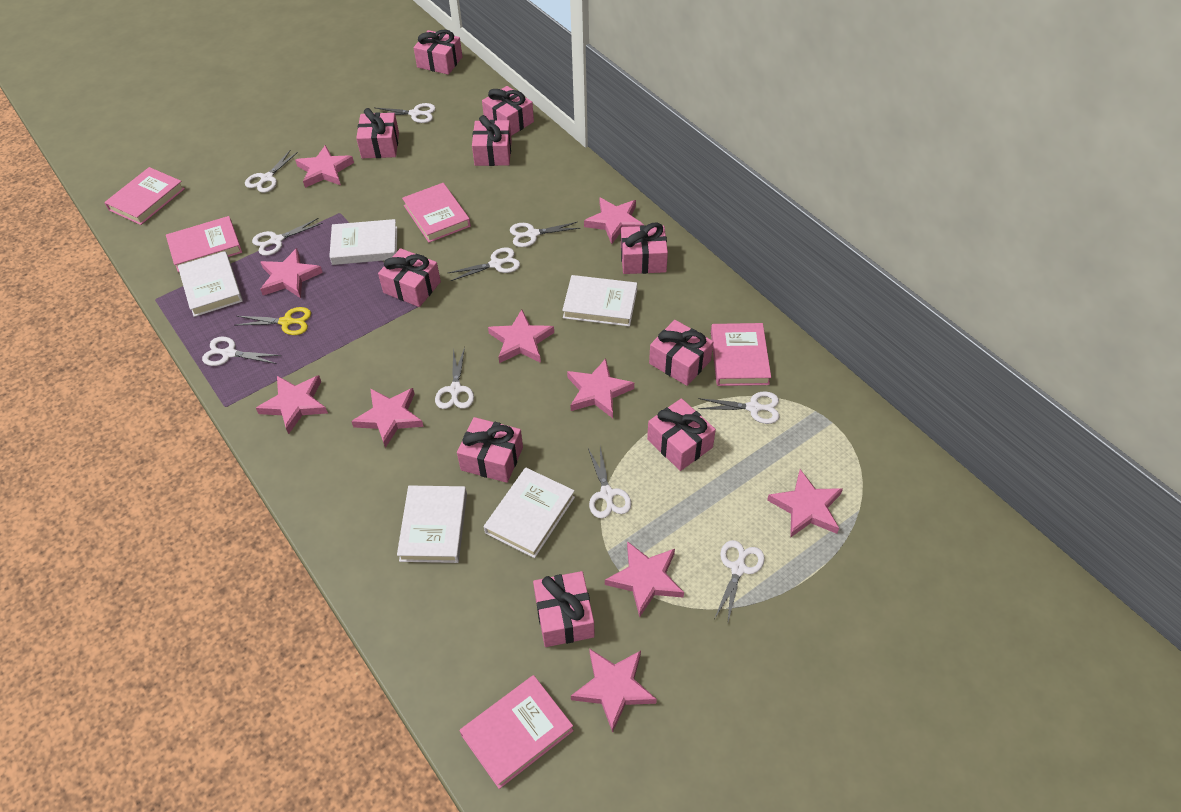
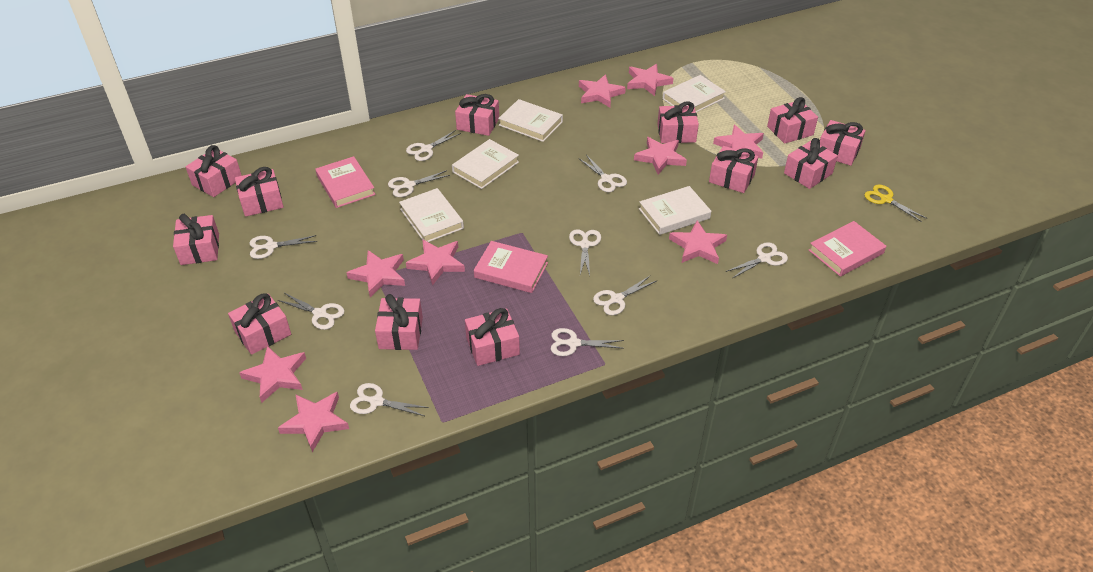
pink book: 5 -> 3
pink gift: 10 -> 12
pink star: 10 -> 9

